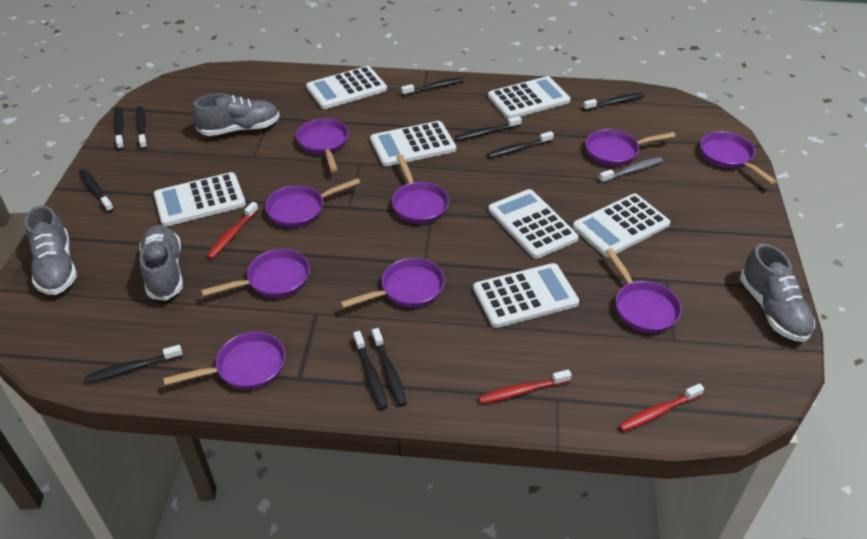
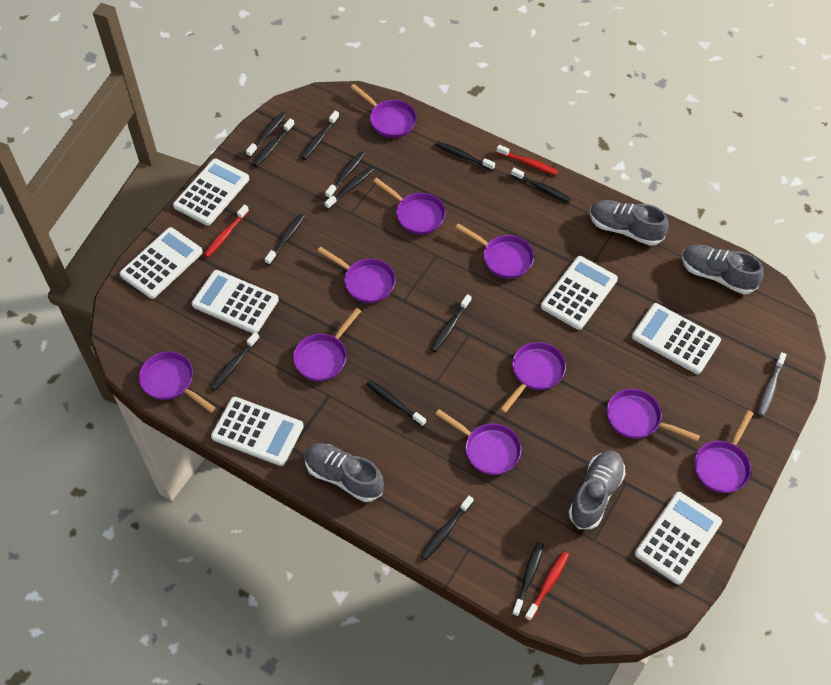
black toothbrush: 10 -> 13
purple pan: 9 -> 10

